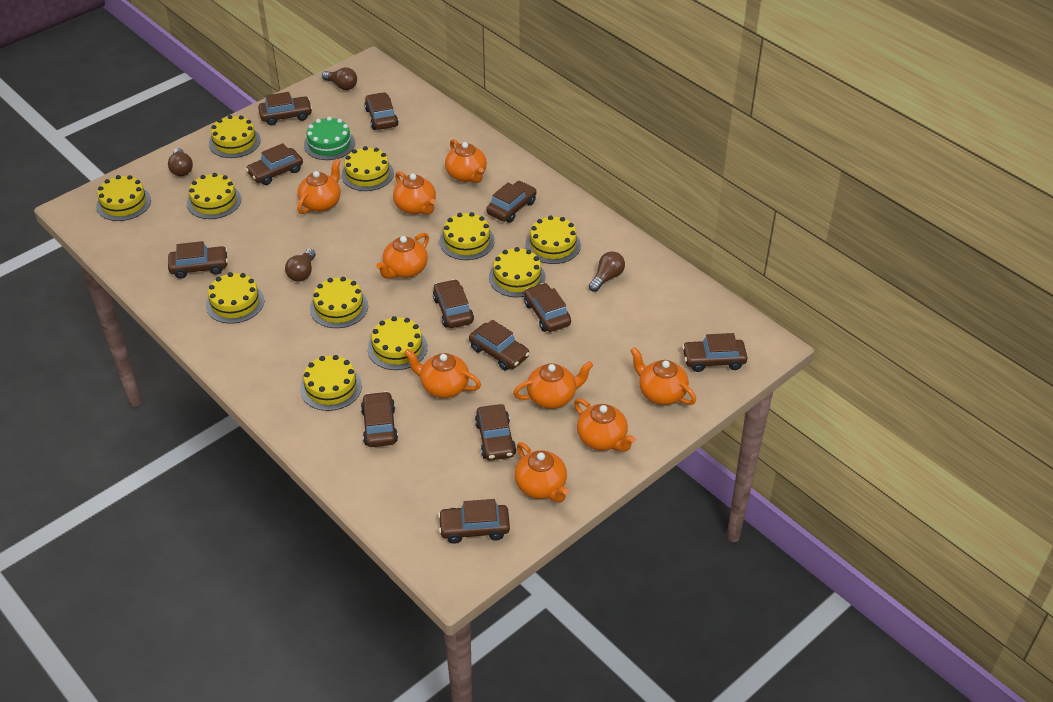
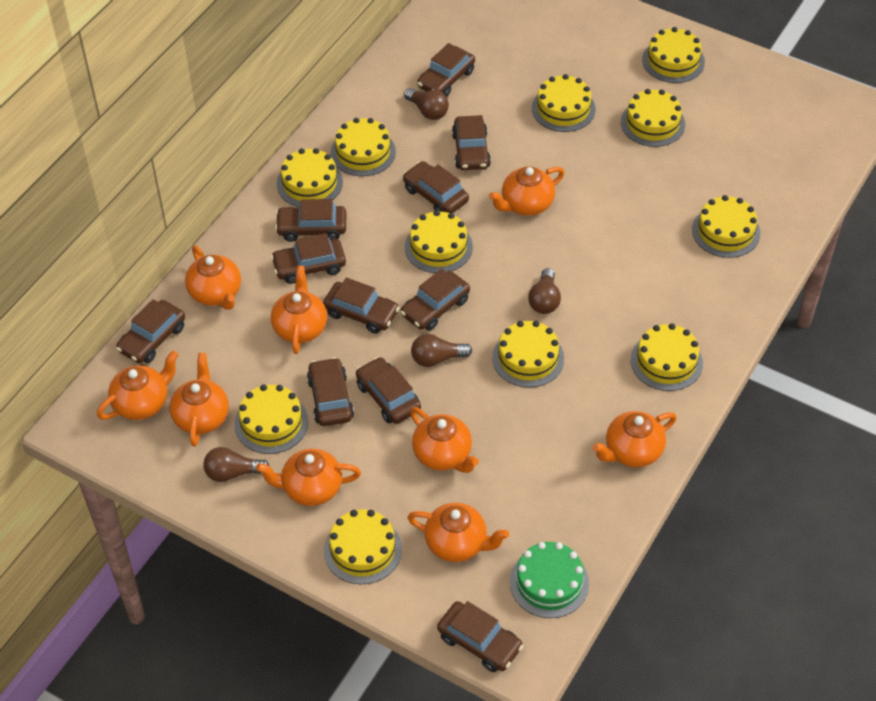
brown car: 12 -> 11

